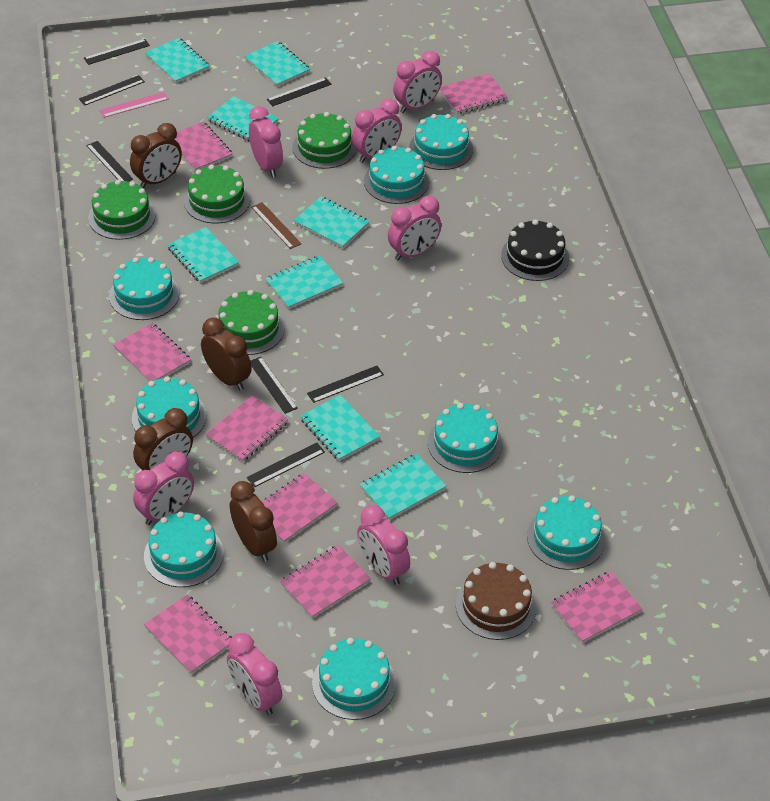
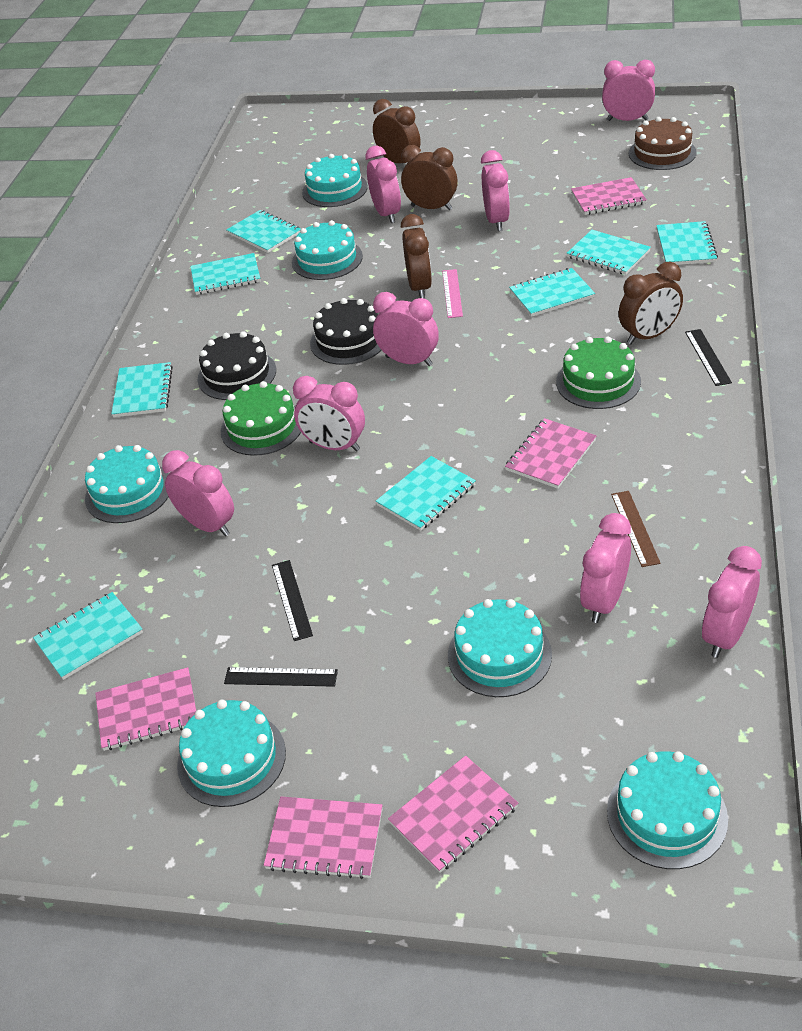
black cake: 1 -> 2
black ruler: 7 -> 3
green cake: 4 -> 2
pink clock: 7 -> 8
pink notebook: 8 -> 5
turquoise cake: 8 -> 6

